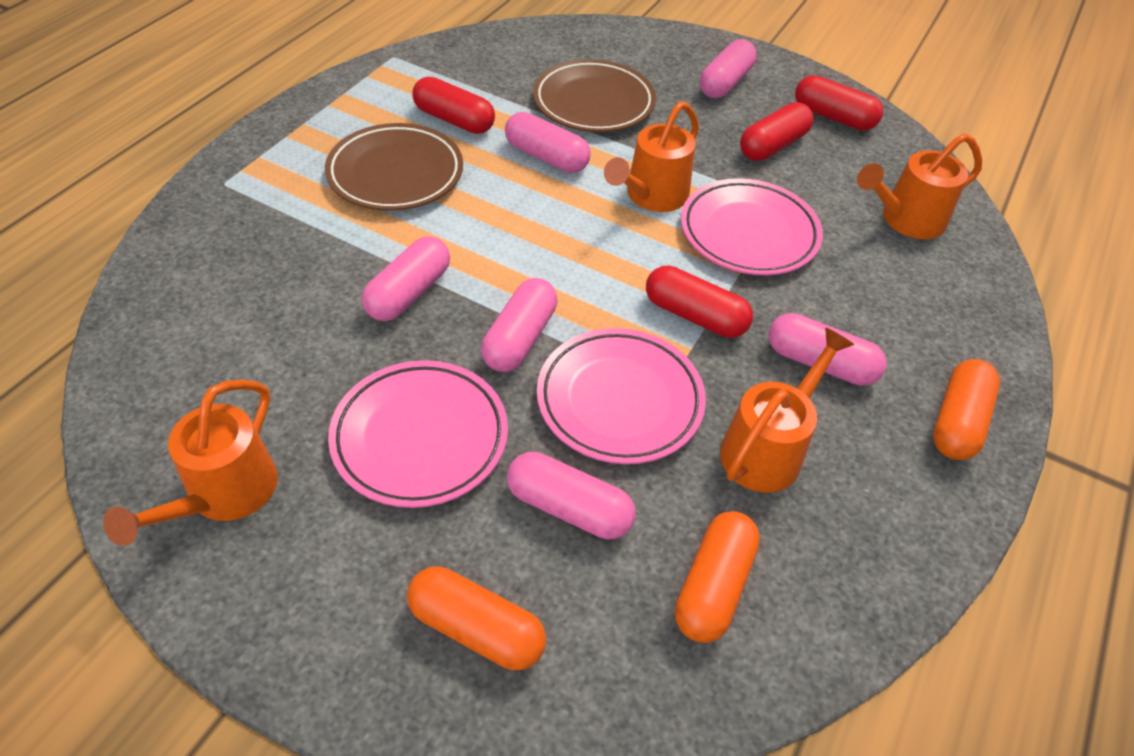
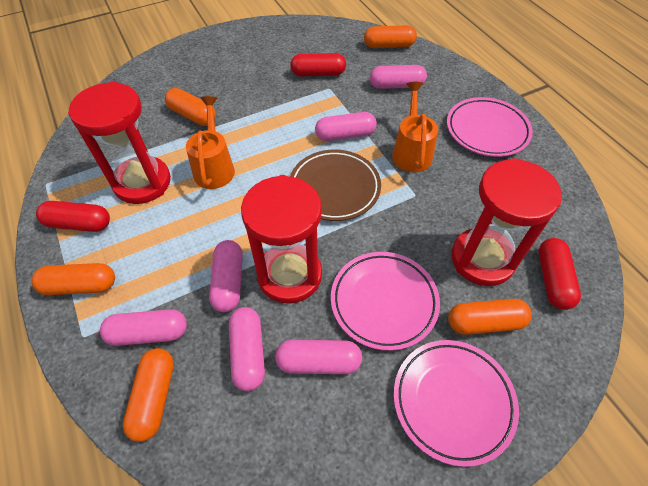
brown plate: 2 -> 1
orange capsule: 3 -> 5
orange watering can: 4 -> 2
red capsule: 4 -> 3
red hourglass: 0 -> 3

